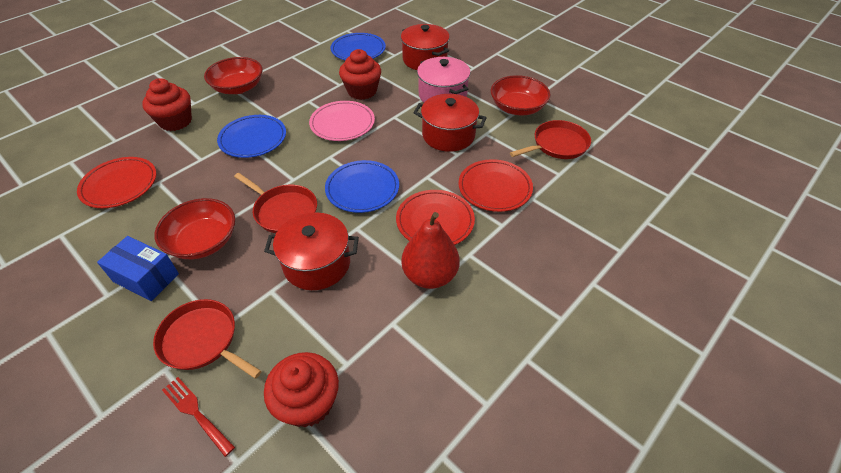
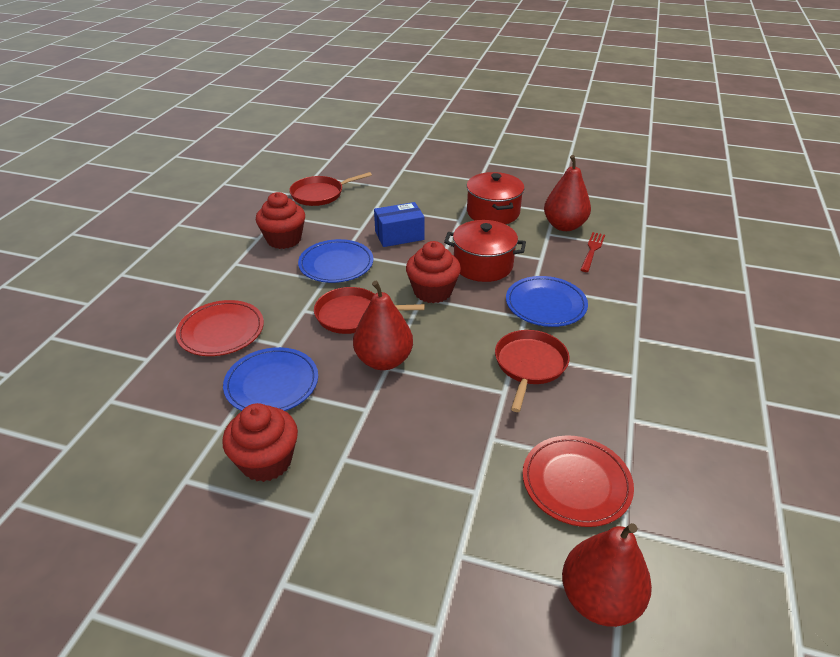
pink plate: 1 -> 0
pink pot: 1 -> 0
red bowl: 3 -> 0
red pear: 1 -> 3
red plate: 3 -> 2
red pot: 3 -> 2

